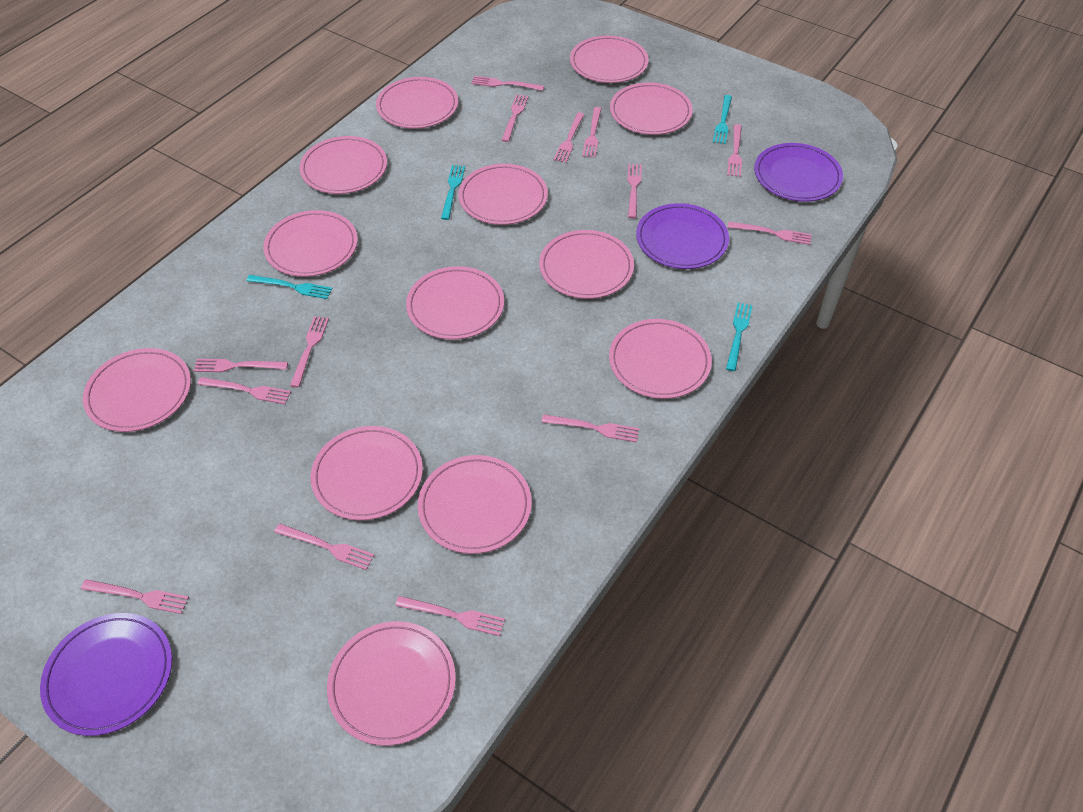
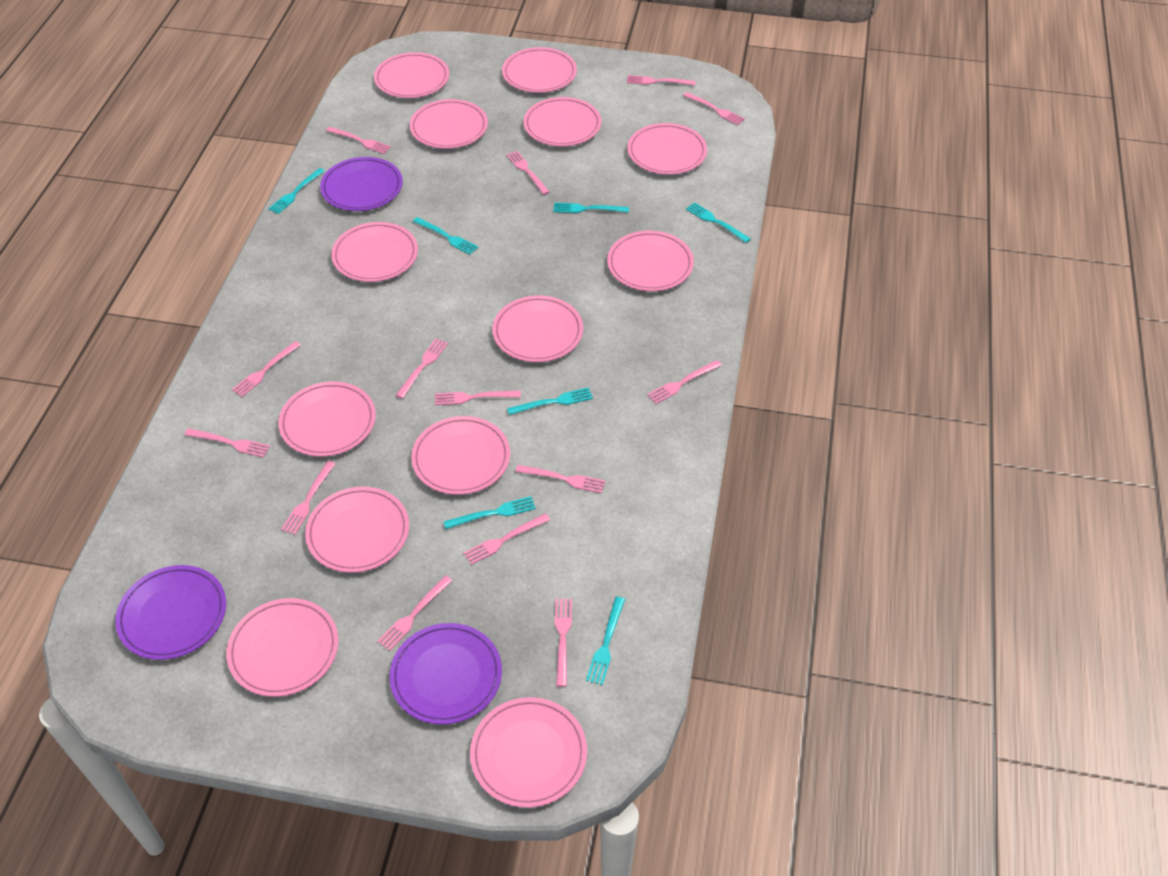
turquoise fork: 4 -> 7

